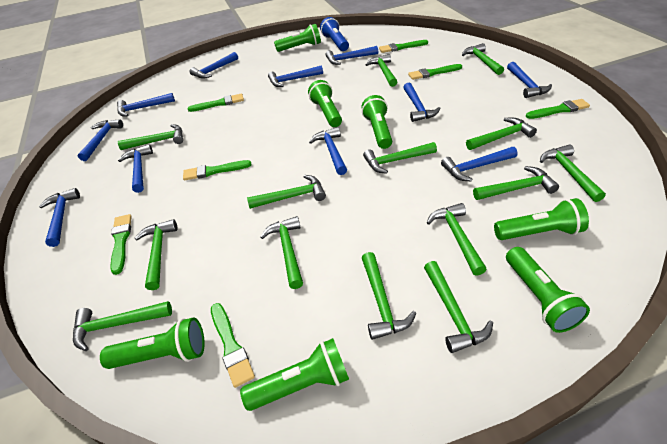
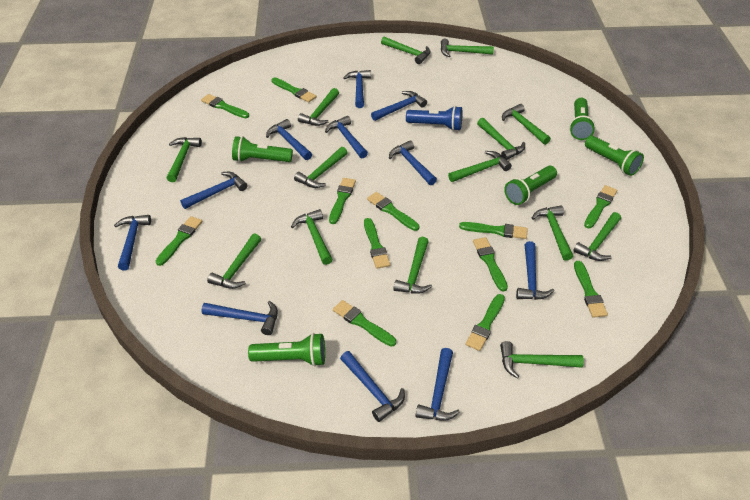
green brush: 7 -> 12
green flashlight: 7 -> 5

